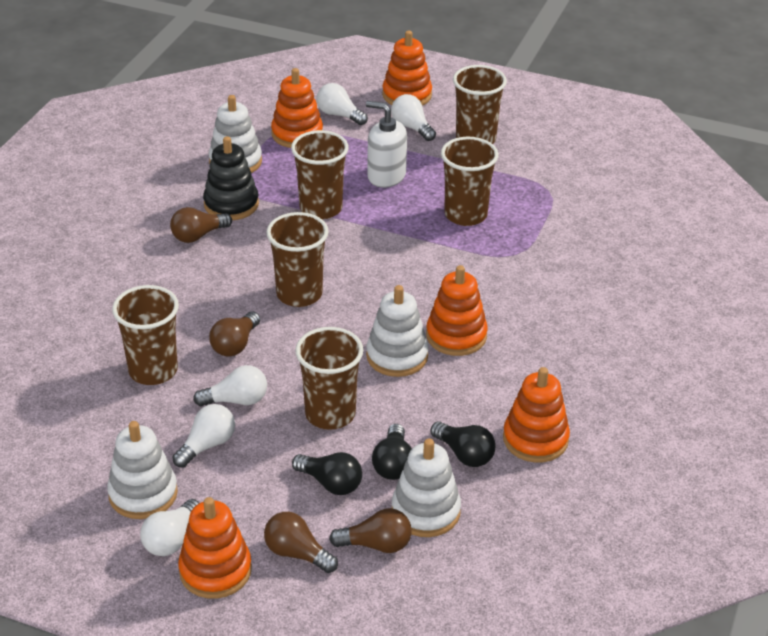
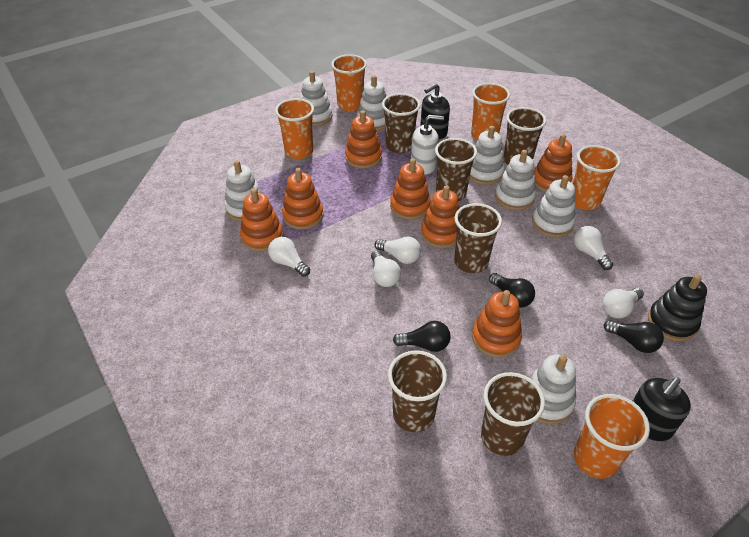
black soap dispenser: 0 -> 2
brown light bulb: 4 -> 0
orange cup: 0 -> 5
orange stacking toy: 5 -> 7
white stacking toy: 4 -> 7

